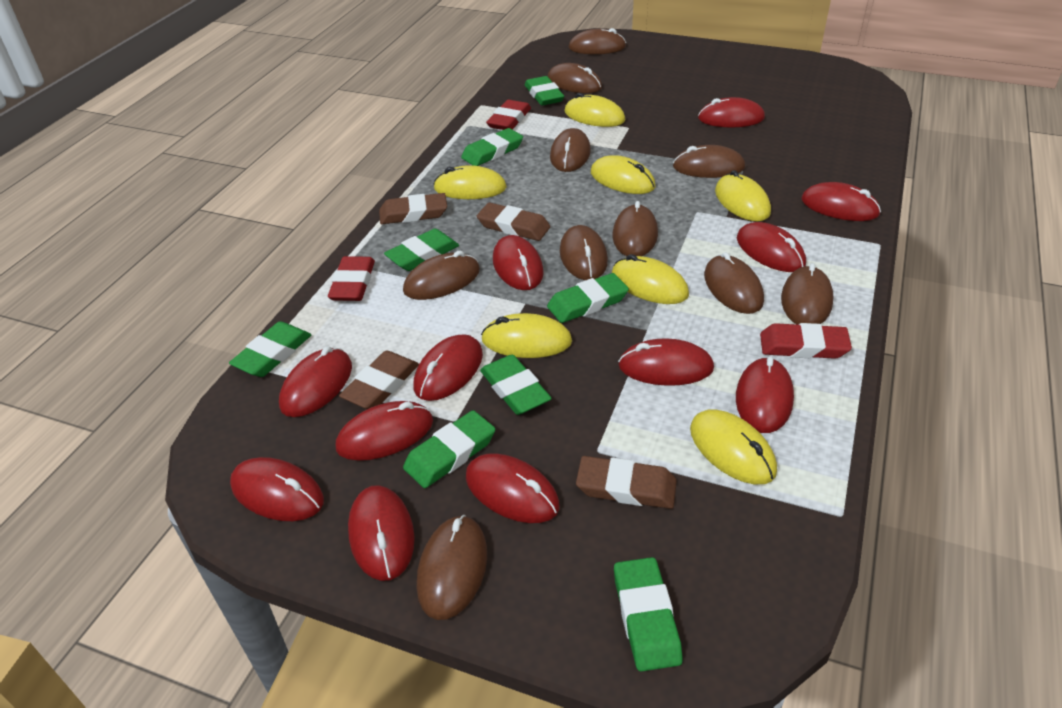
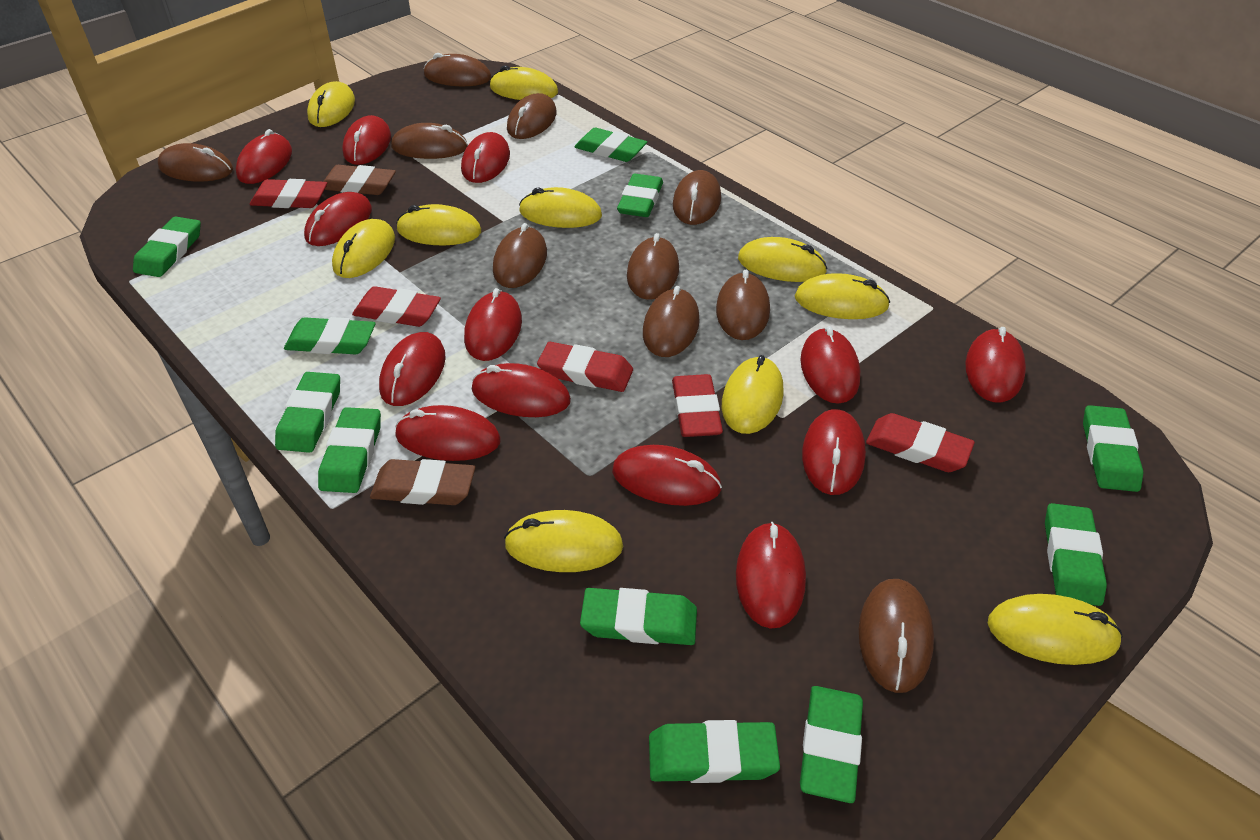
brown eraser: 4 -> 2
green eraser: 8 -> 11
red eraser: 3 -> 5
red mouse: 12 -> 13
yellow mouse: 7 -> 10

